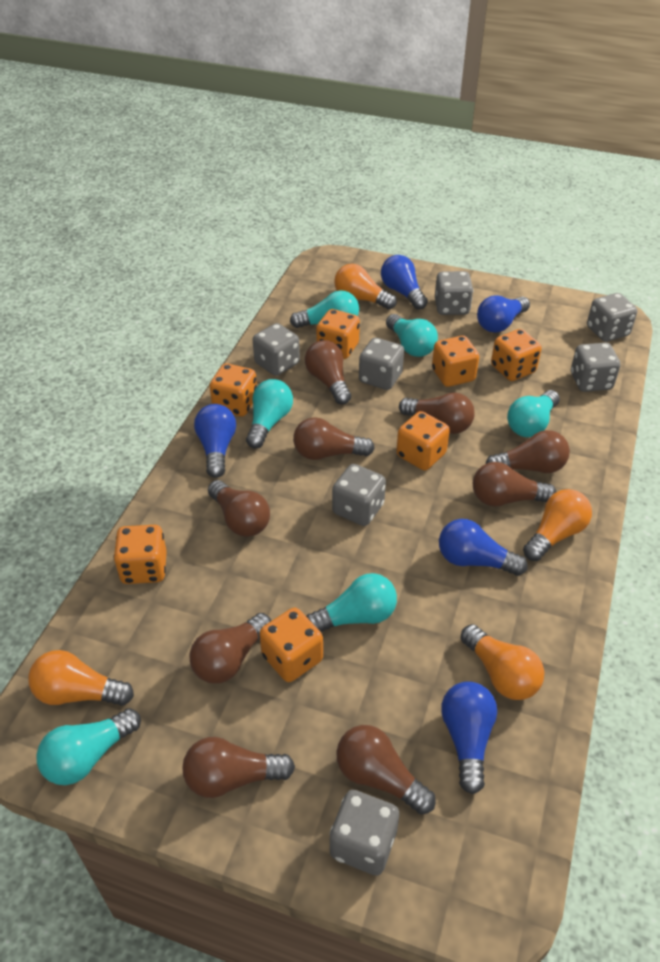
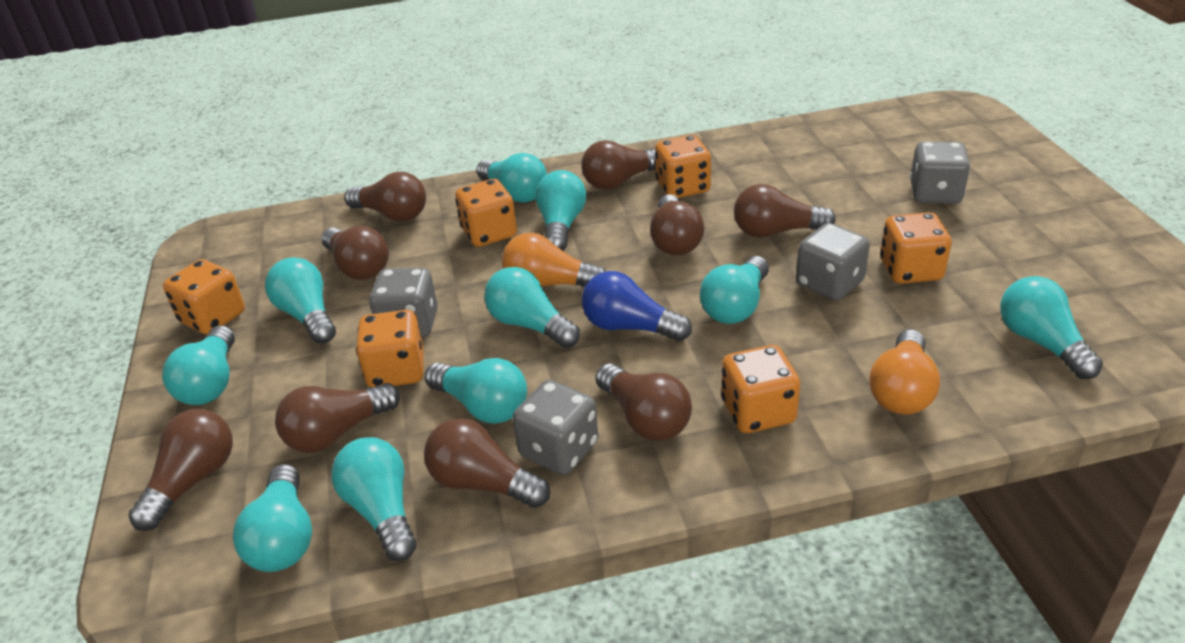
blue light bulb: 5 -> 1
grey dice: 7 -> 4
orange dice: 7 -> 6
orange light bulb: 4 -> 2
turquoise light bulb: 6 -> 10

